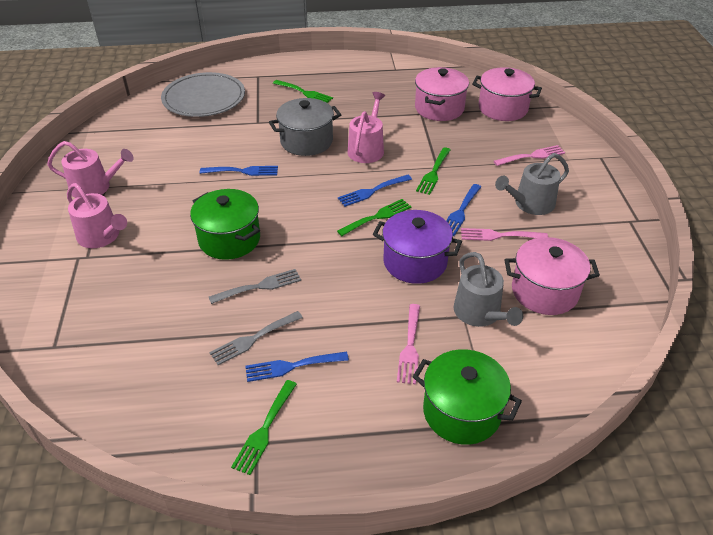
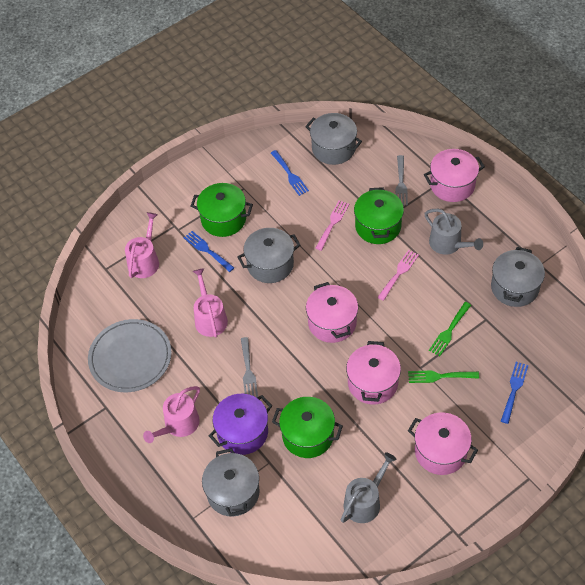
blue fork: 4 -> 3
green fork: 4 -> 2
green pot: 2 -> 3
grey pot: 1 -> 4
pink fork: 3 -> 2
pink pot: 3 -> 4

